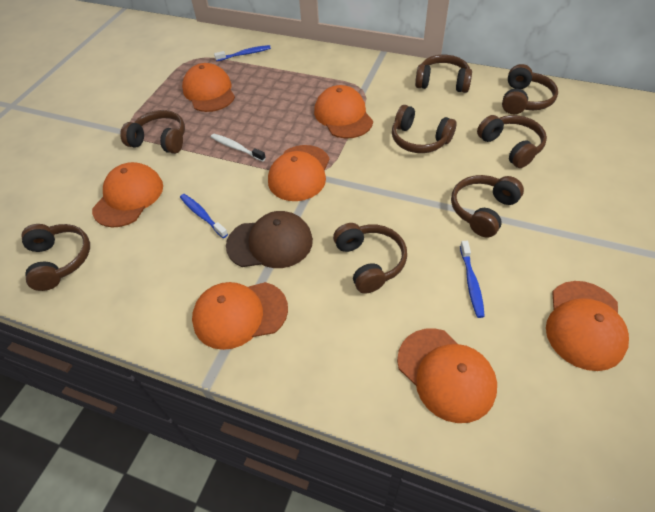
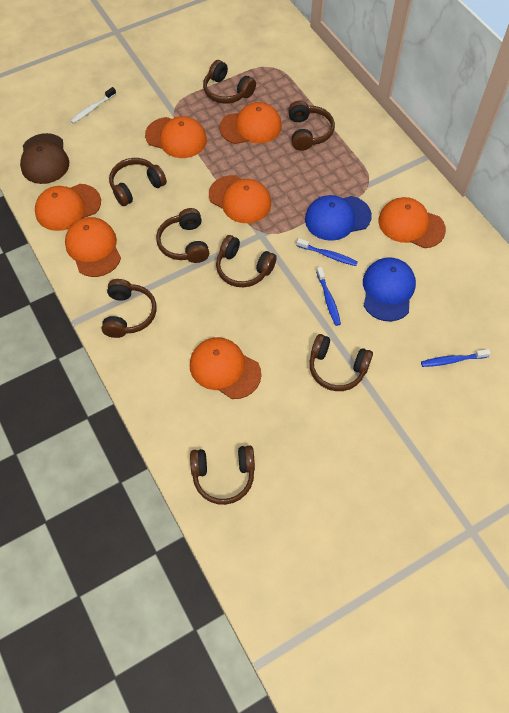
blue cap: 0 -> 2

